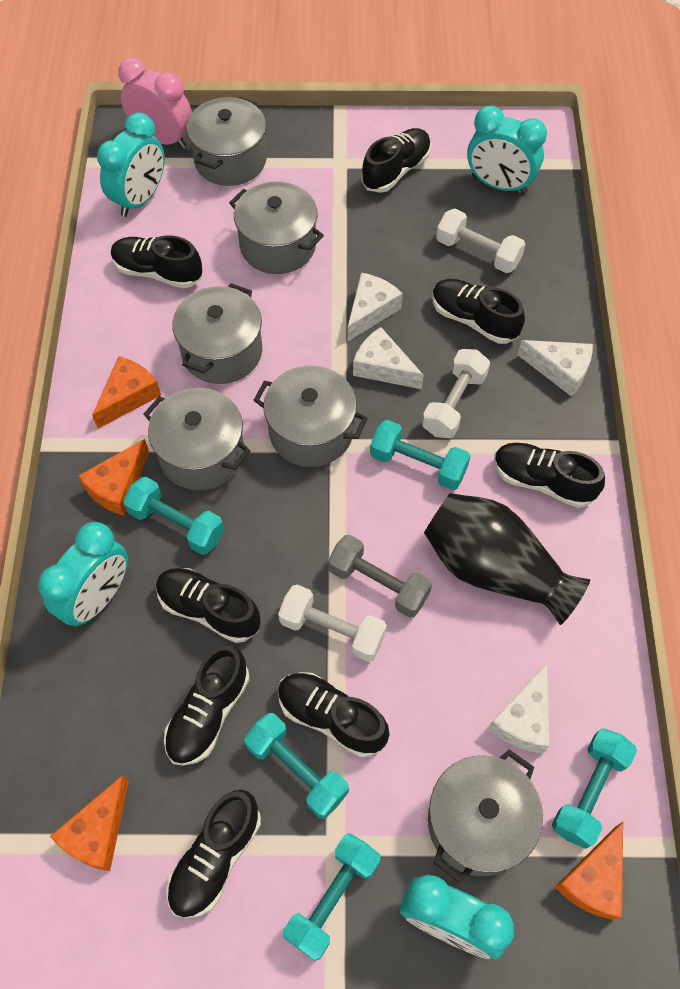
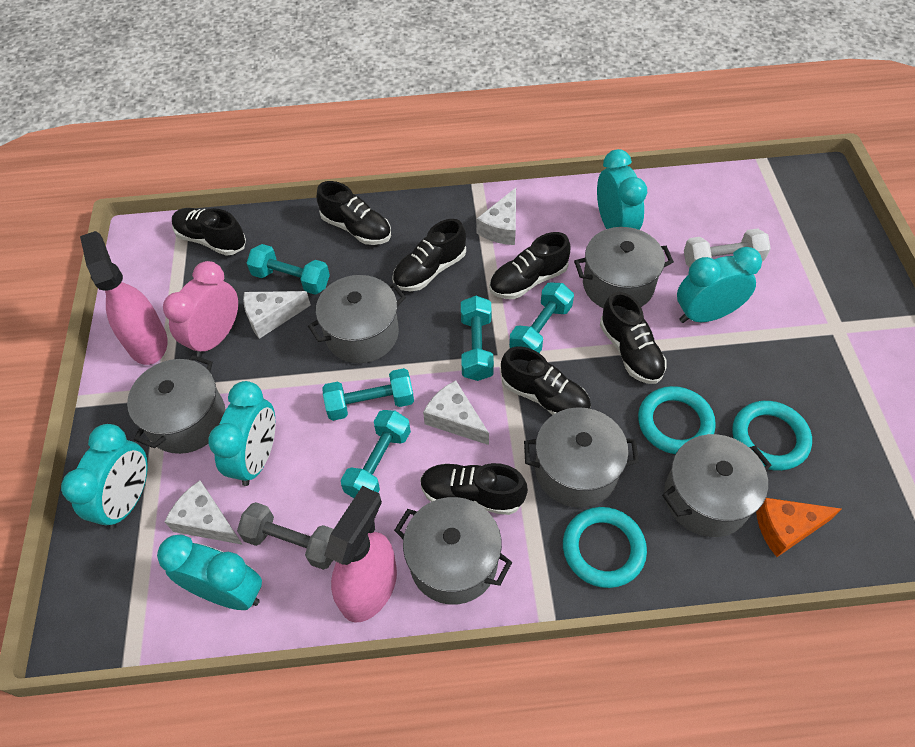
black shoe: 8 -> 7
black vase: 1 -> 0
orange cheese: 4 -> 1
pink spray bottle: 0 -> 2
turquoise clock: 4 -> 5
turquoise ring: 0 -> 3
white dumbbell: 3 -> 1

